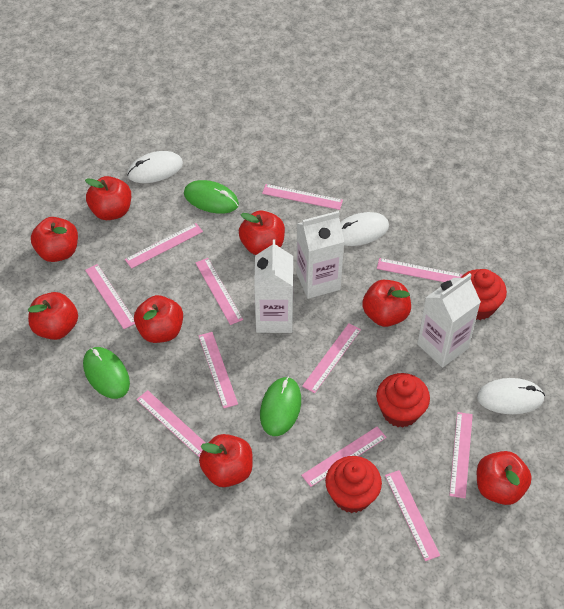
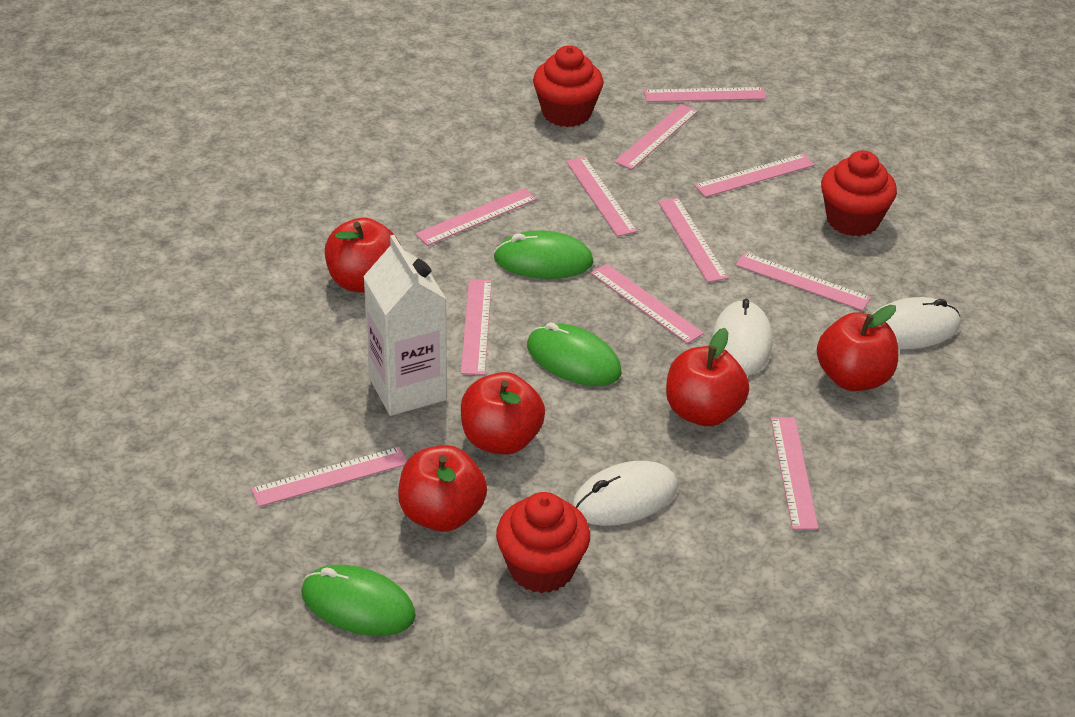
red apple: 8 -> 5
white carton: 3 -> 1

